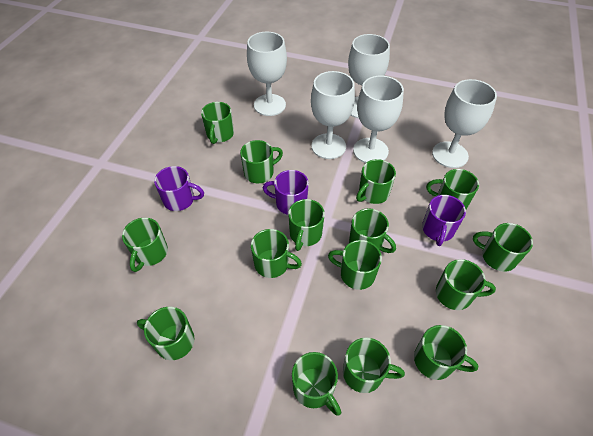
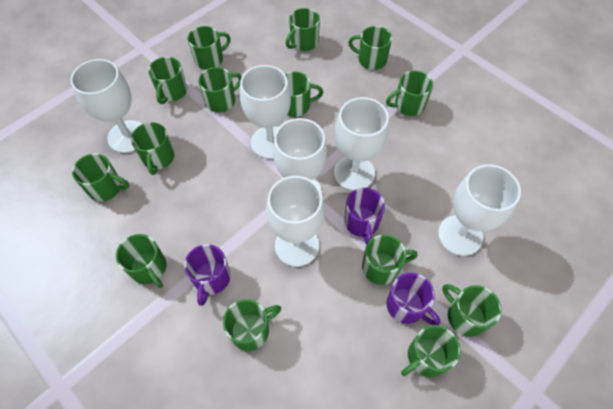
green mug: 15 -> 14
white goblet: 5 -> 6

